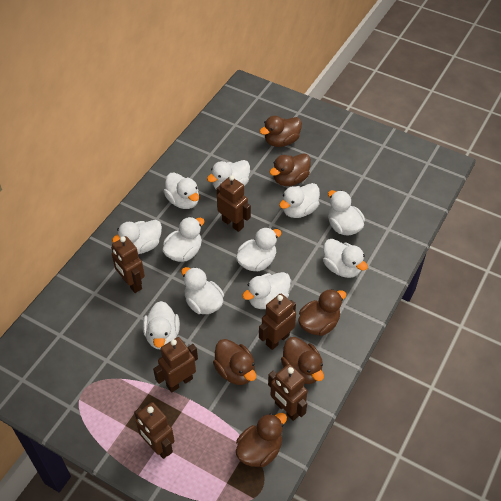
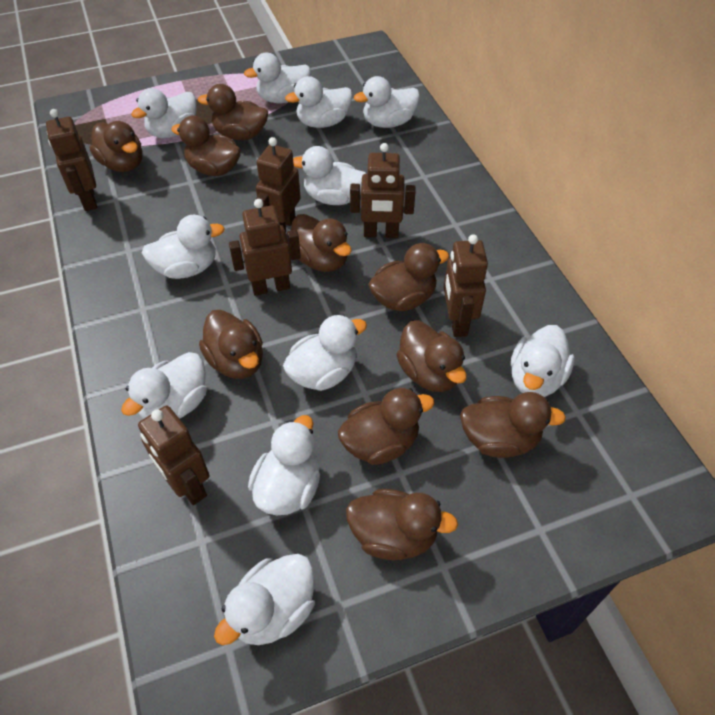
brown duck: 6 -> 10

